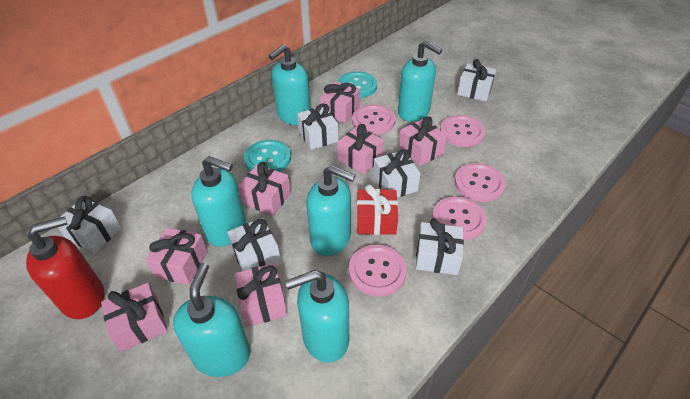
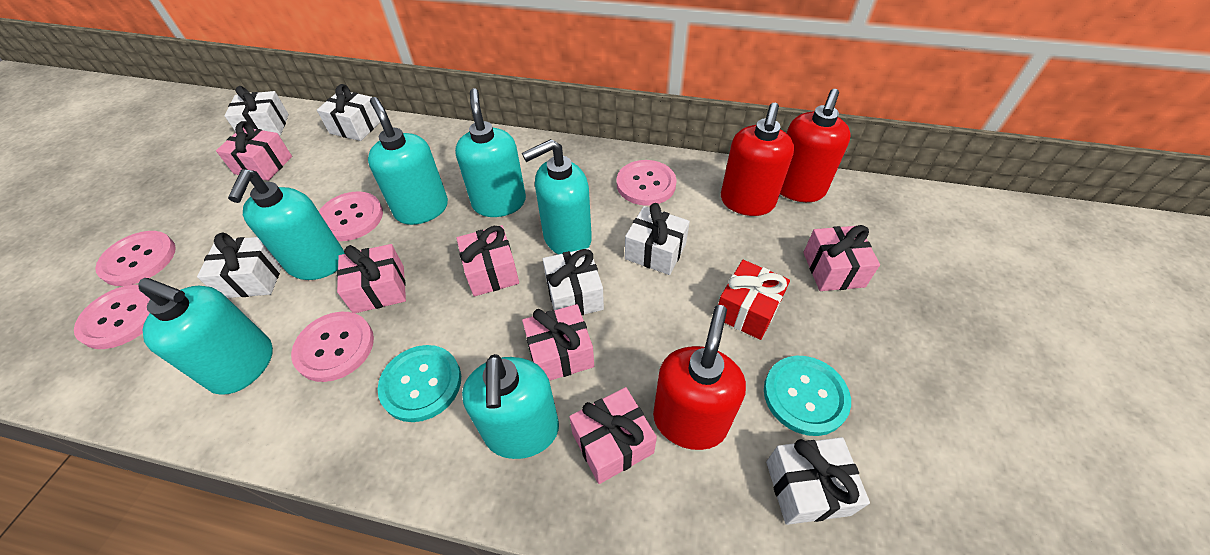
pink gift: 7 -> 6
red soap dispenser: 1 -> 3

